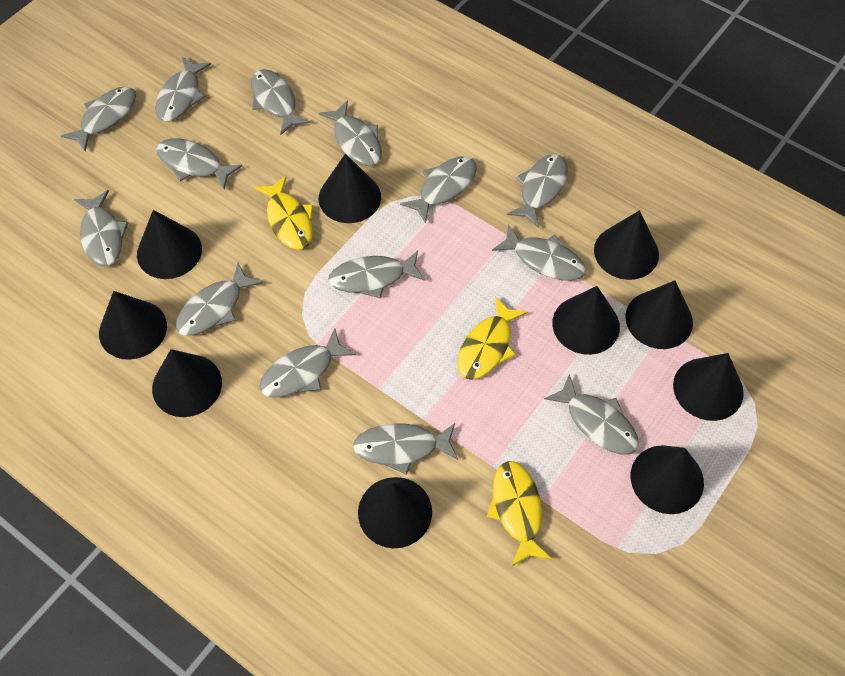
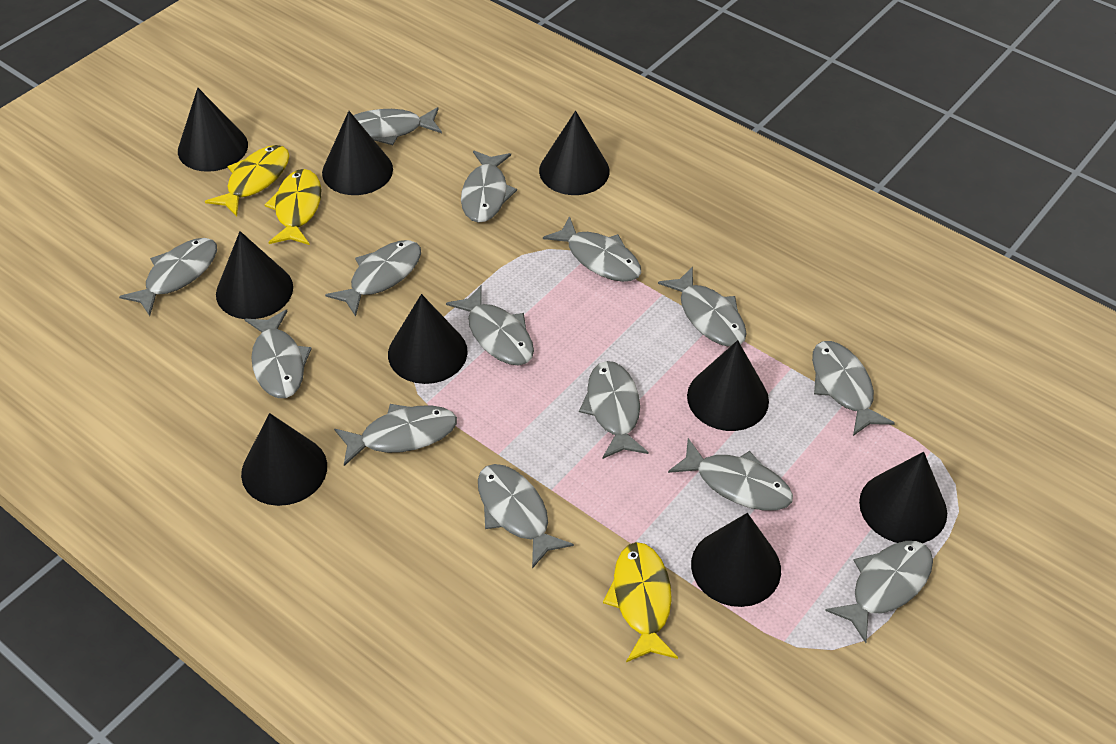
black cone: 10 -> 9

